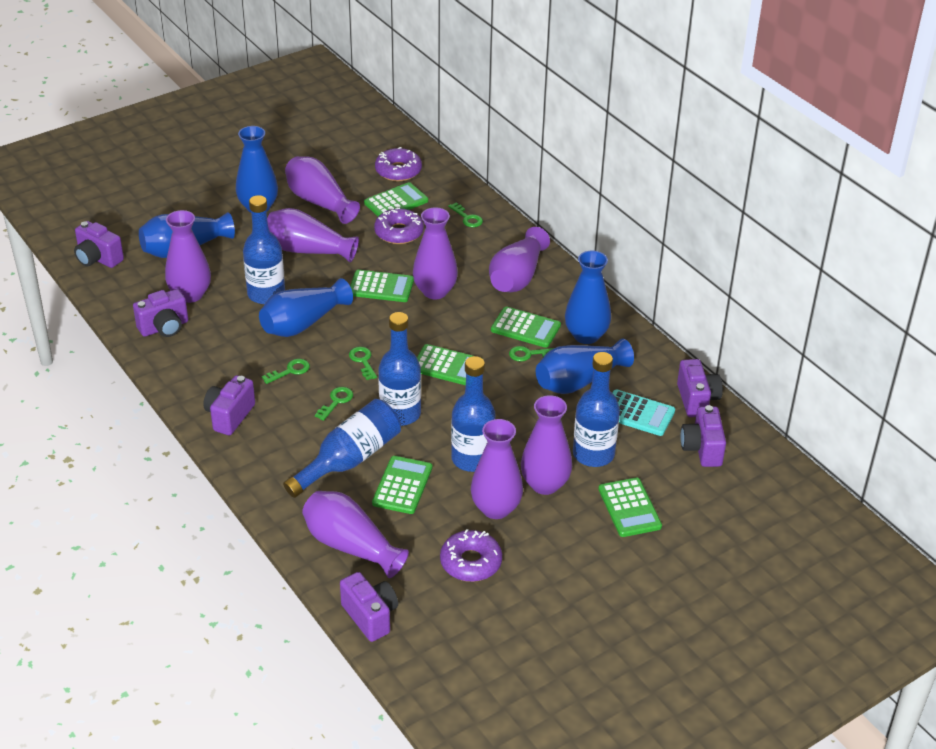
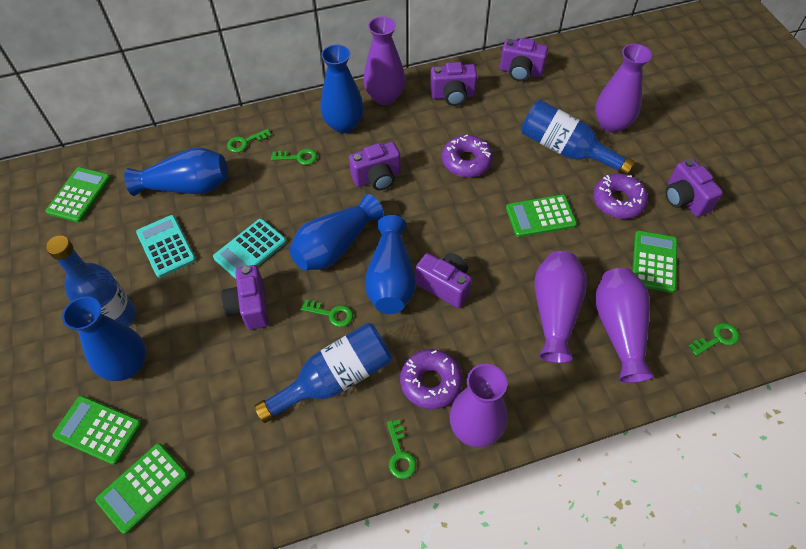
blue bottle: 5 -> 3
green calculator: 6 -> 5
purple vase: 8 -> 5
turquoise calculator: 1 -> 2

